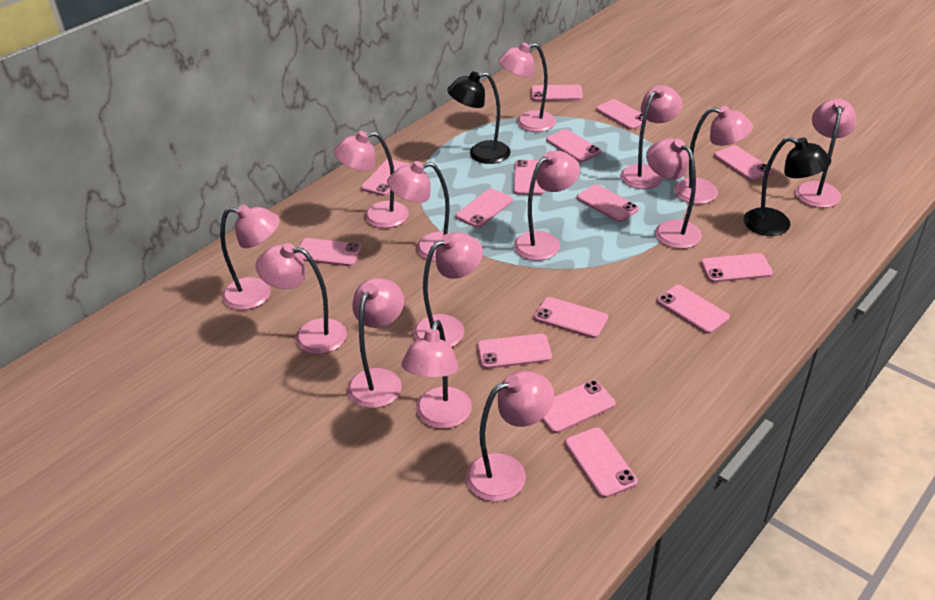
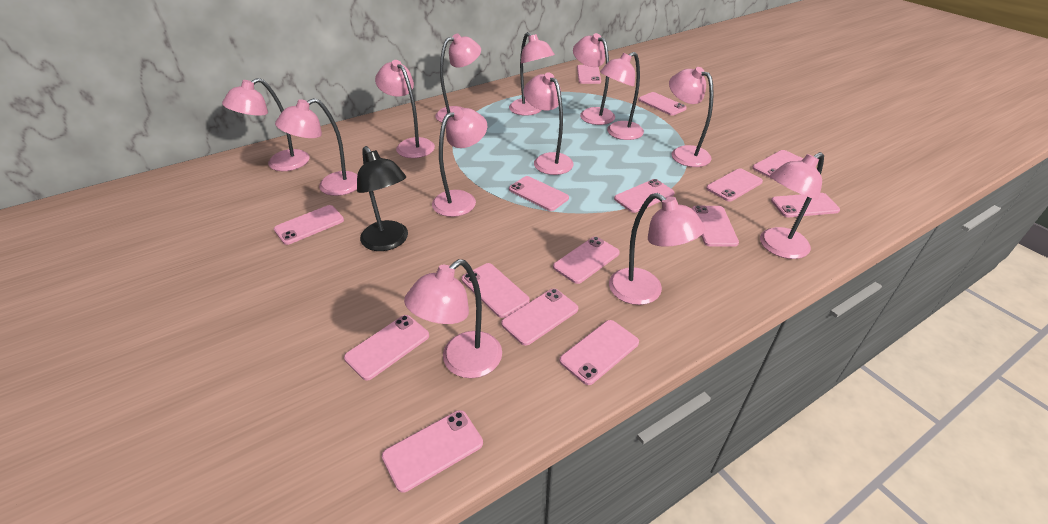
black lamp: 2 -> 1
pink lamp: 14 -> 13

